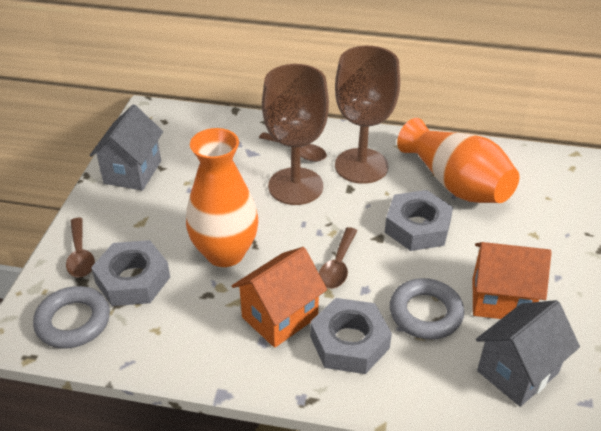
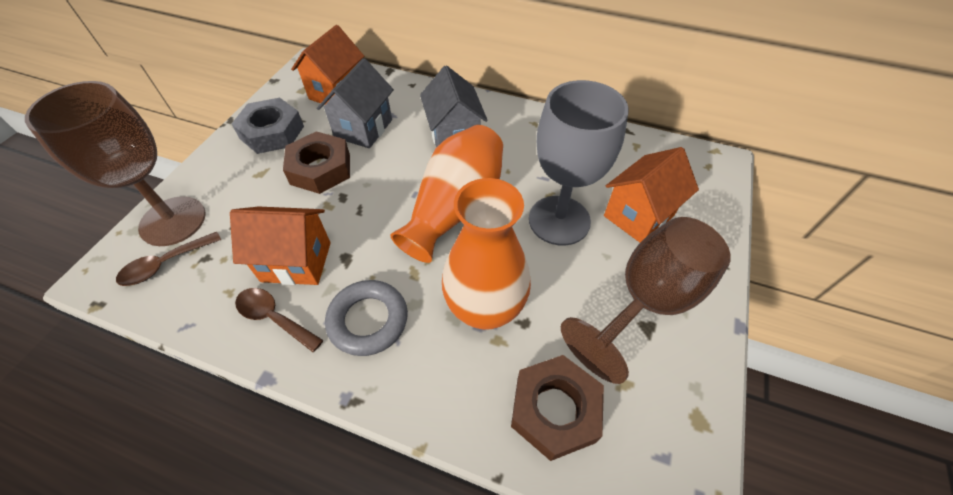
brown nut: 0 -> 2
brown spoon: 3 -> 2
grey goblet: 0 -> 1
grey nut: 3 -> 1
grey ring: 2 -> 1
orange house: 2 -> 3

